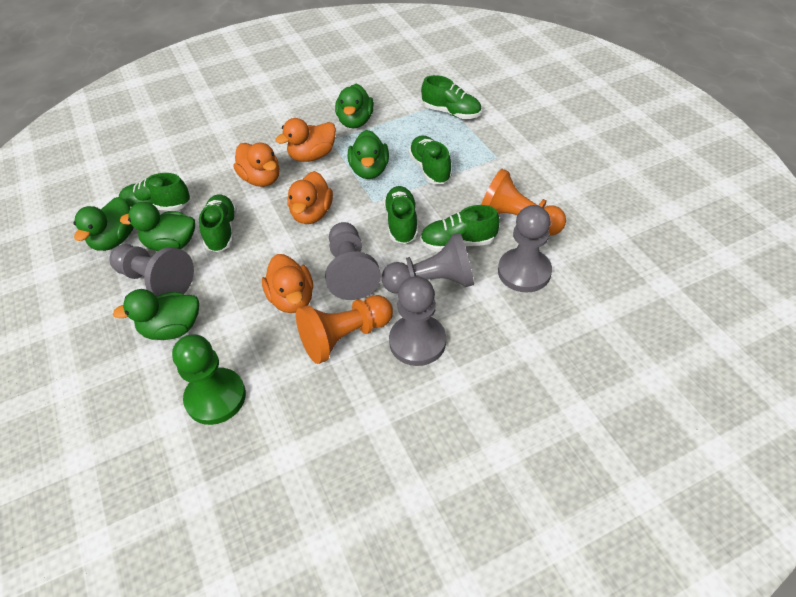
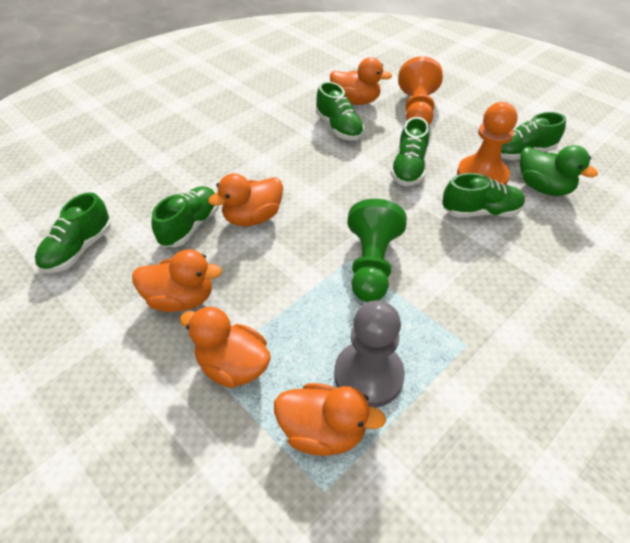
green duck: 5 -> 1
grey pawn: 5 -> 1
orange duck: 4 -> 5

